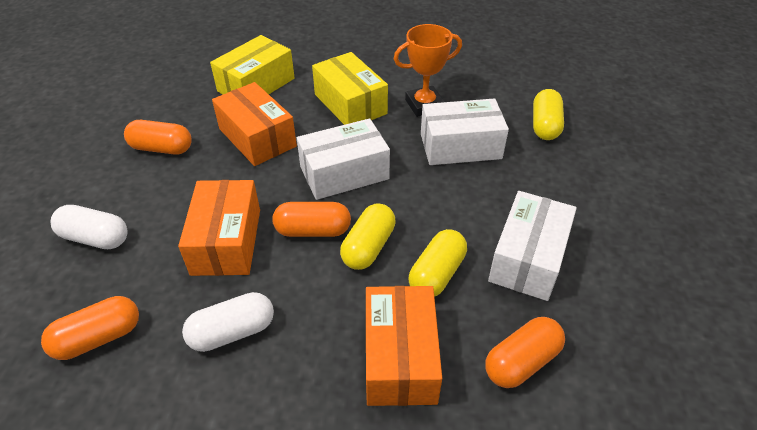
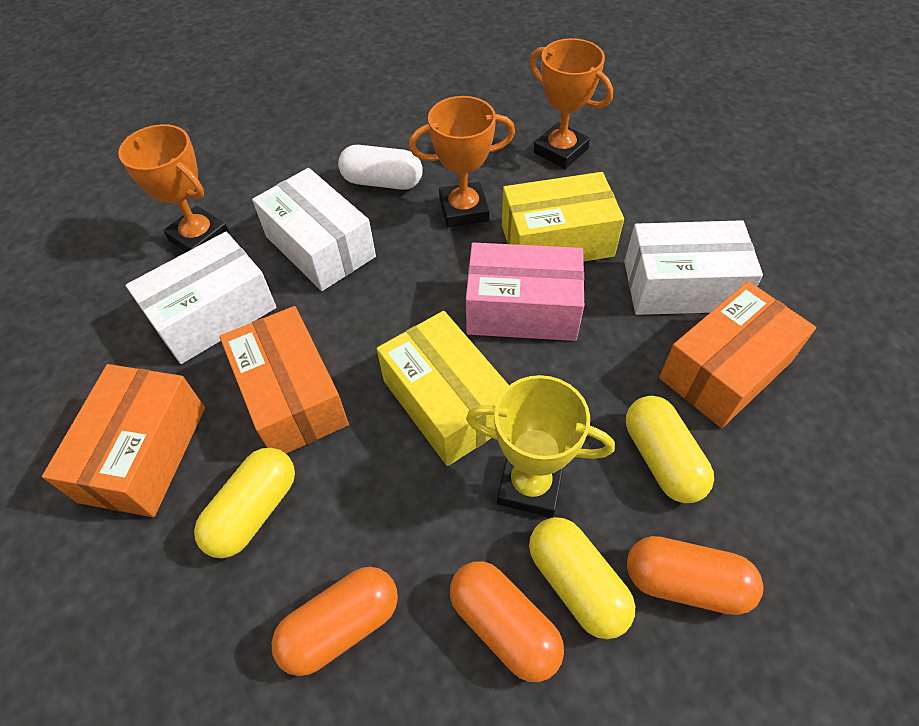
orange capsule: 4 -> 3
orange trophy: 1 -> 3
pink box: 0 -> 1
white capsule: 2 -> 1
yellow trophy: 0 -> 1

